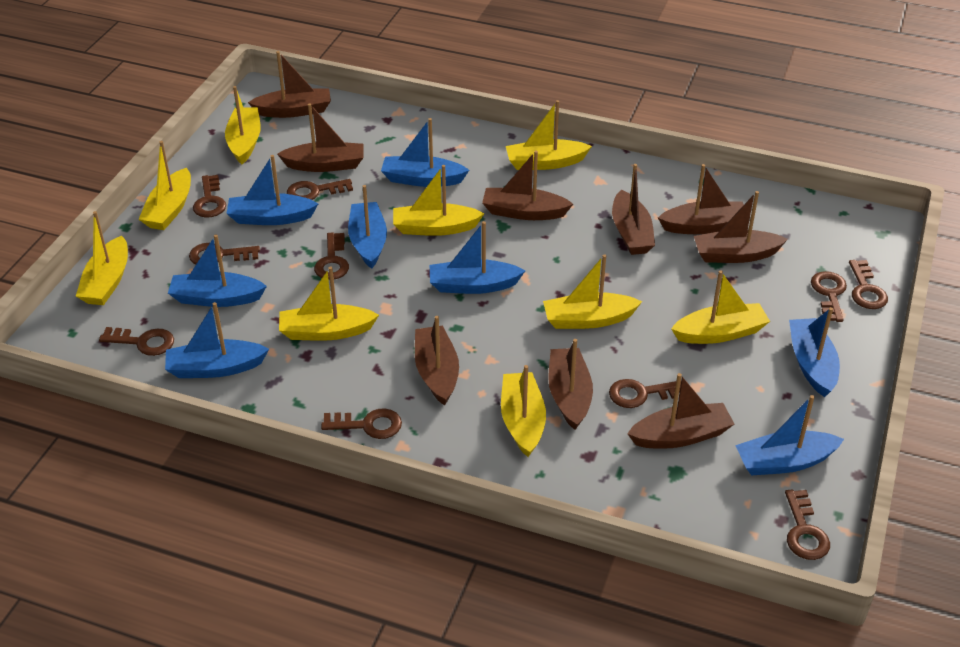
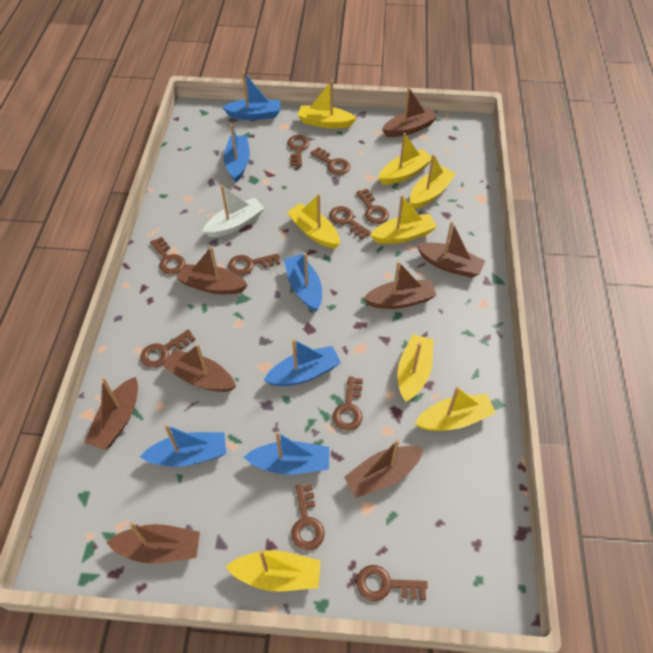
blue boat: 8 -> 6
brown boat: 9 -> 8
white boat: 0 -> 1
yellow boat: 9 -> 8

